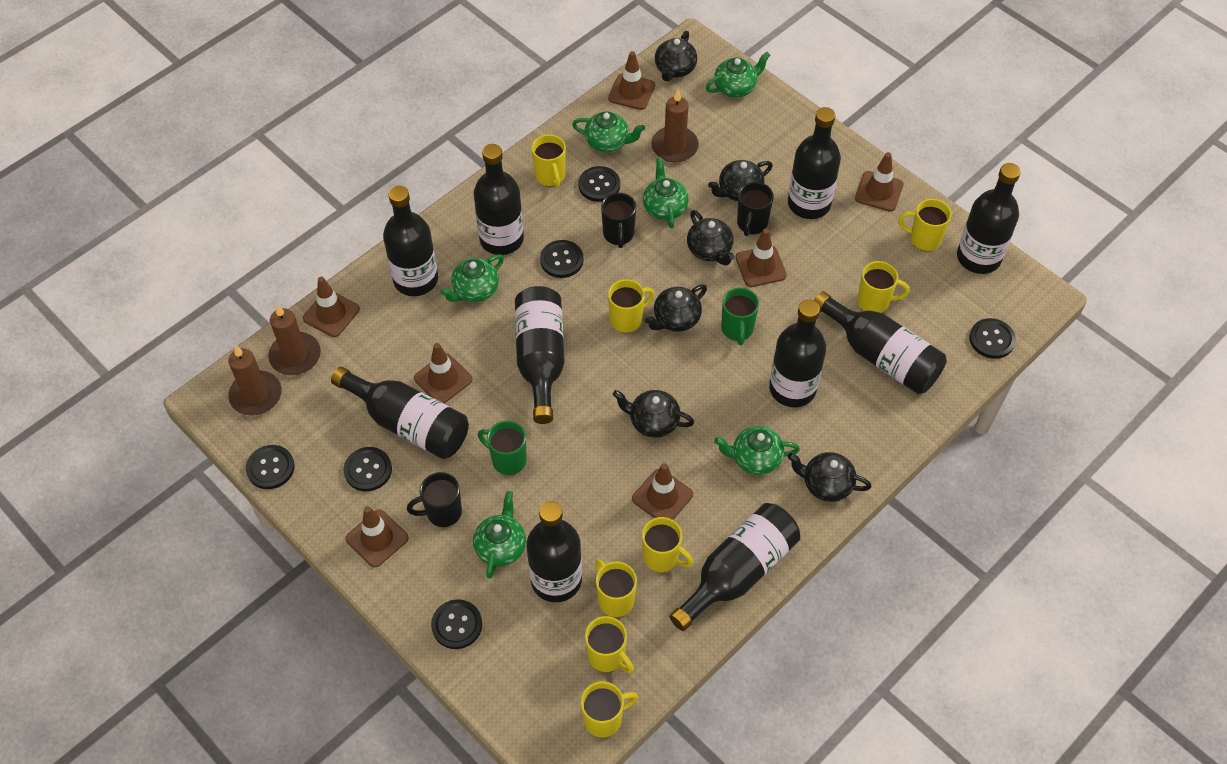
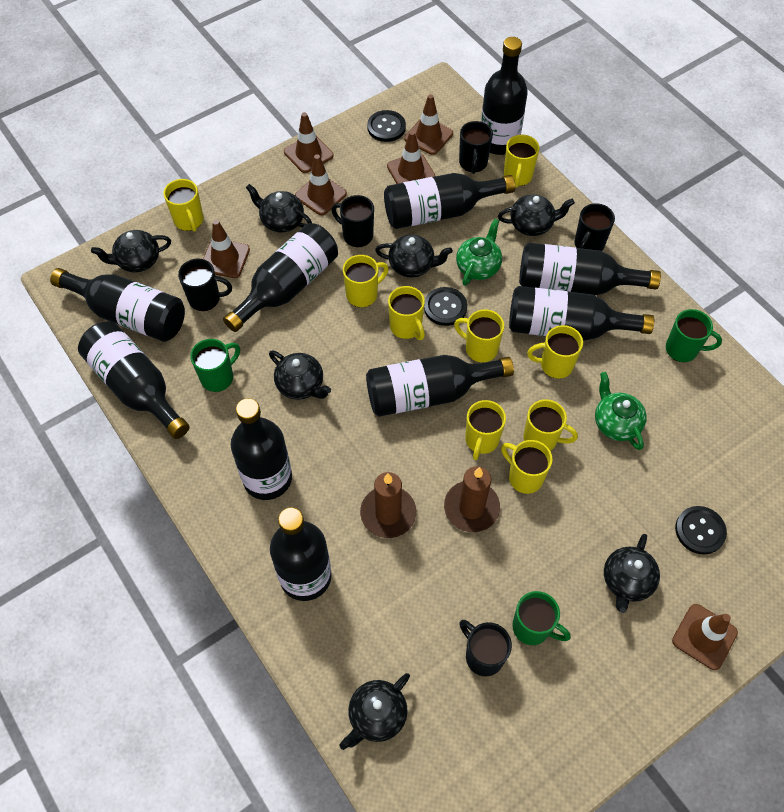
black button: 6 -> 3
black mug: 3 -> 5
black teapot: 6 -> 7
brown candle: 3 -> 2
brown traffic cone: 7 -> 6
green mug: 2 -> 3
green teapot: 6 -> 2
yellow mug: 8 -> 9

